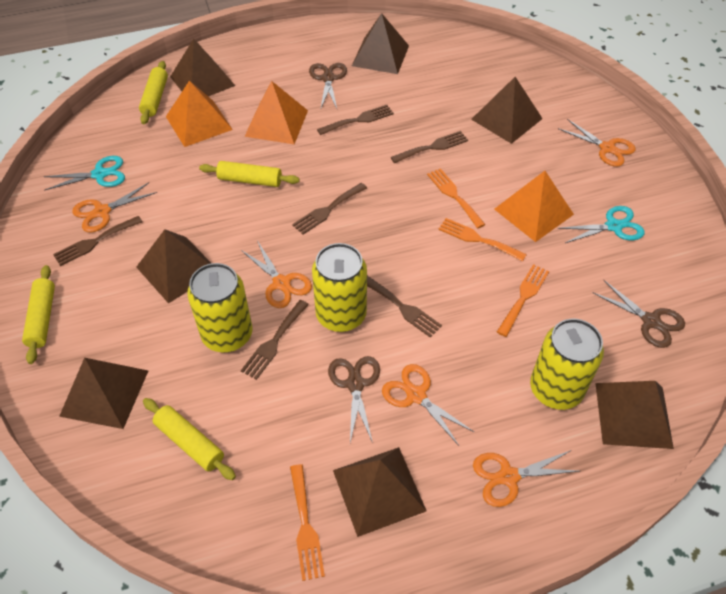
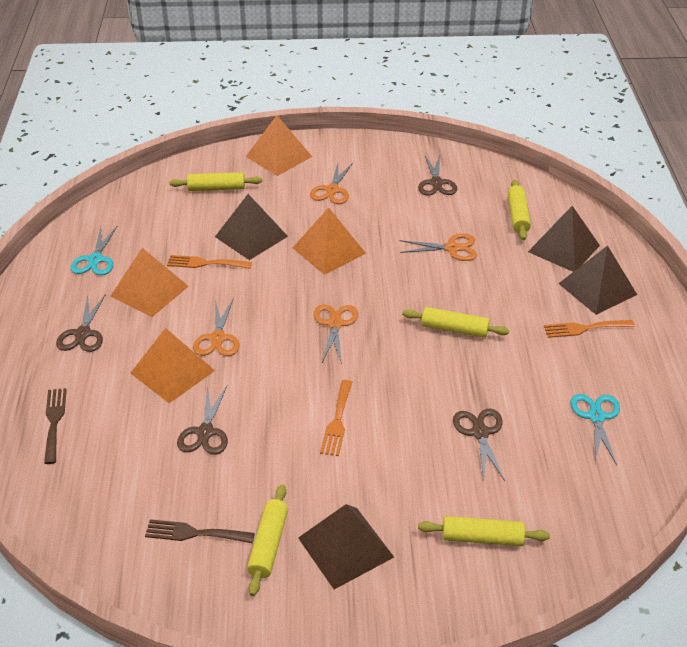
brown fork: 6 -> 2
brown pyramid: 7 -> 4
brown scissors: 3 -> 4
orange fork: 4 -> 3
orange pyramid: 3 -> 4
orange scissors: 5 -> 4
yellow can: 3 -> 0
yellow rolling pin: 4 -> 5

